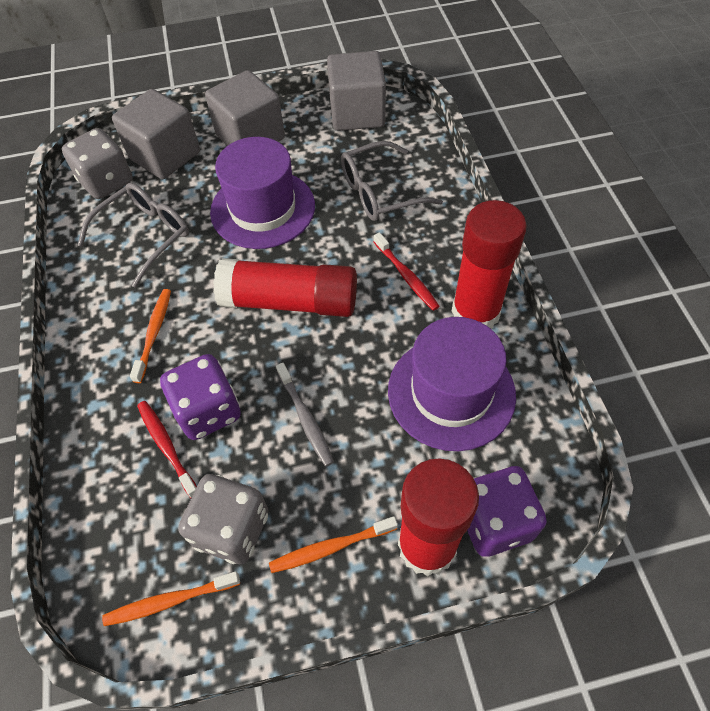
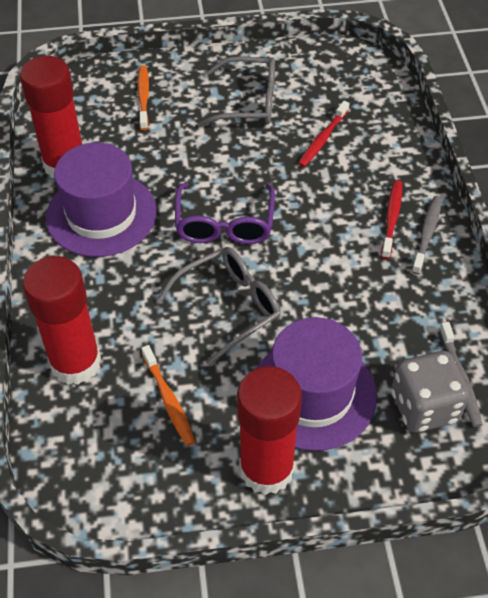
grey cube: 3 -> 0
grey dice: 2 -> 1
grey toothbrush: 1 -> 2
orange toothbrush: 3 -> 2
purple dice: 2 -> 0
purple glasses: 0 -> 1

